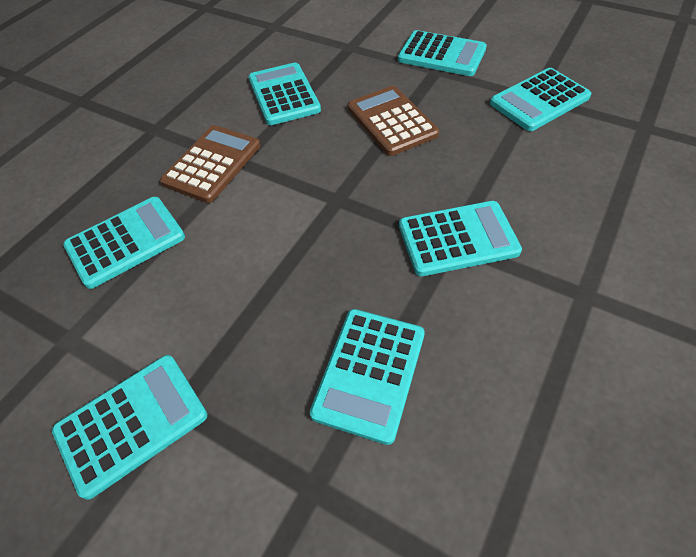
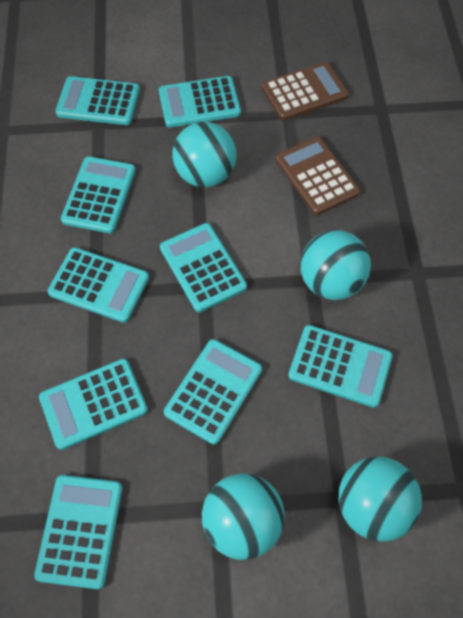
turquoise ball: 0 -> 4
turquoise calculator: 7 -> 9

